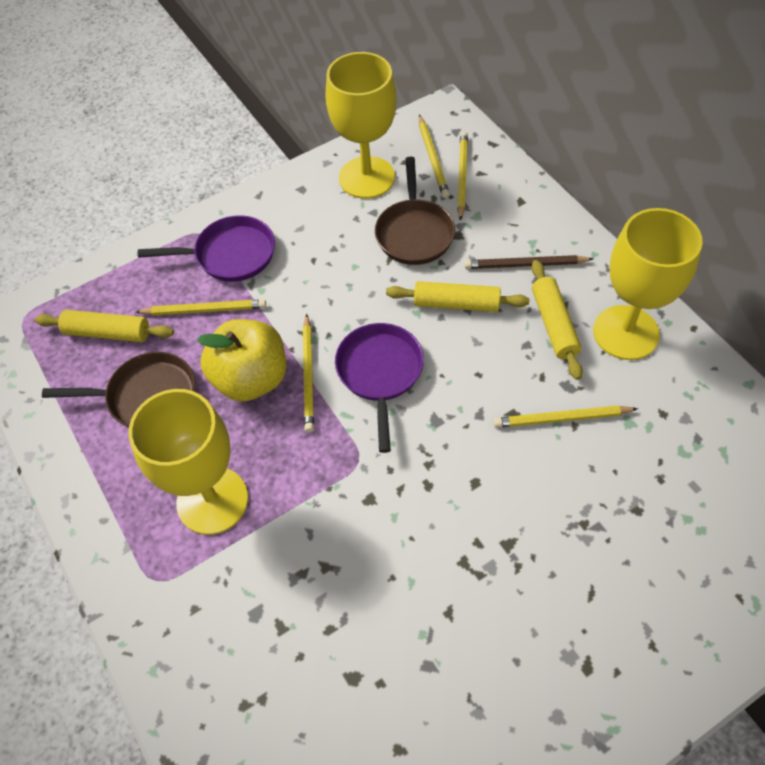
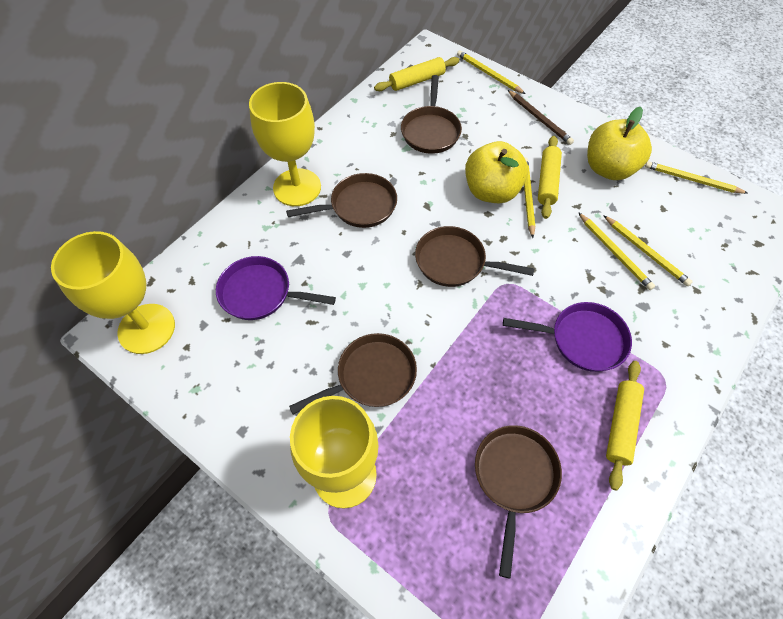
brown pan: 2 -> 5
yellow apple: 1 -> 2

